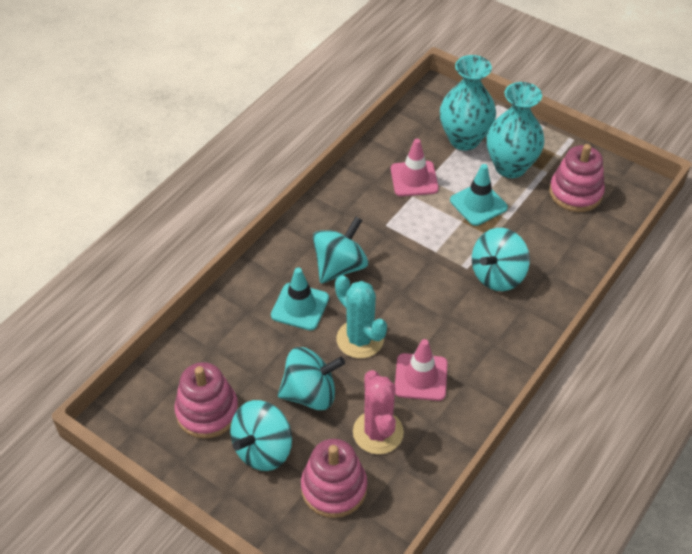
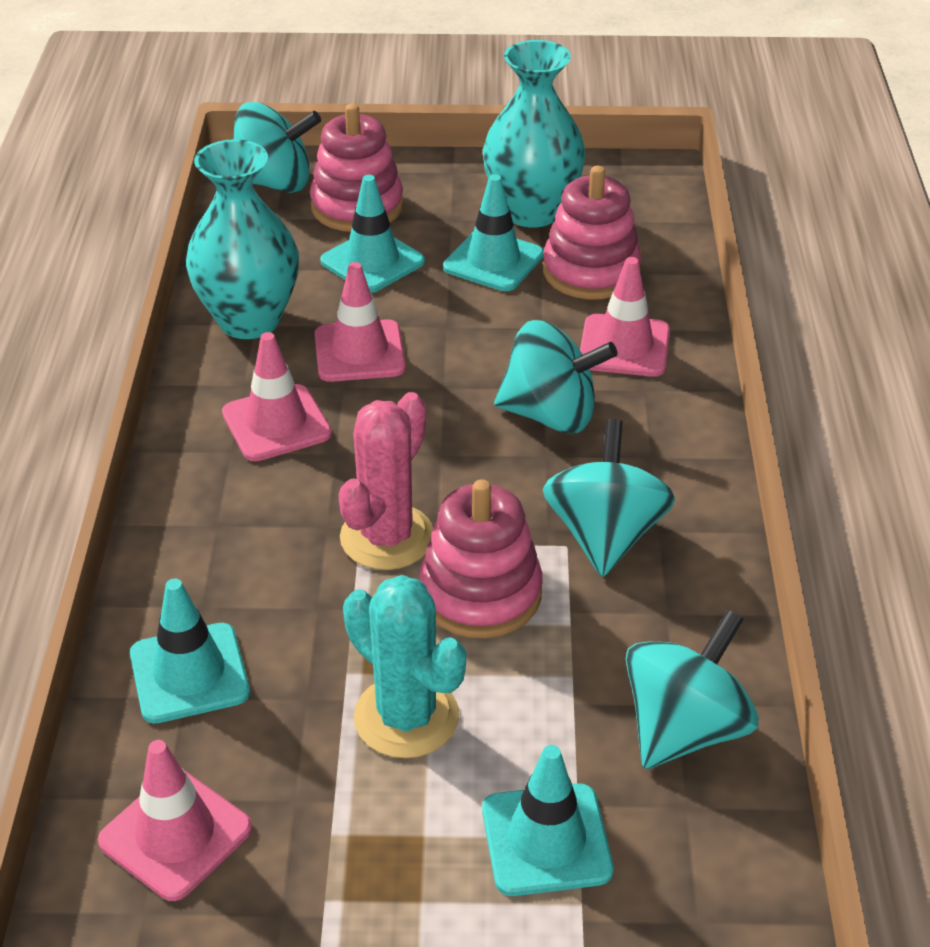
pink traffic cone: 2 -> 4
turquoise traffic cone: 2 -> 4

